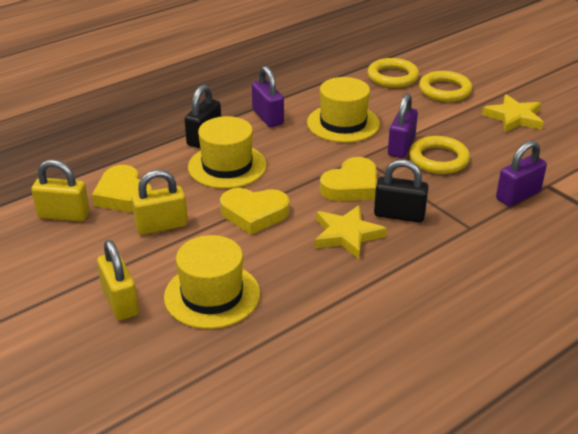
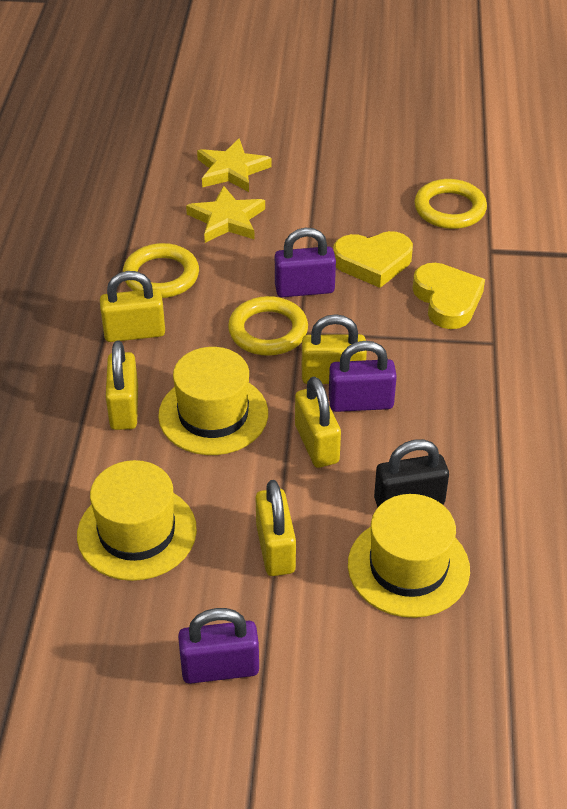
black padlock: 2 -> 1
yellow heart: 3 -> 2
yellow padlock: 3 -> 5

